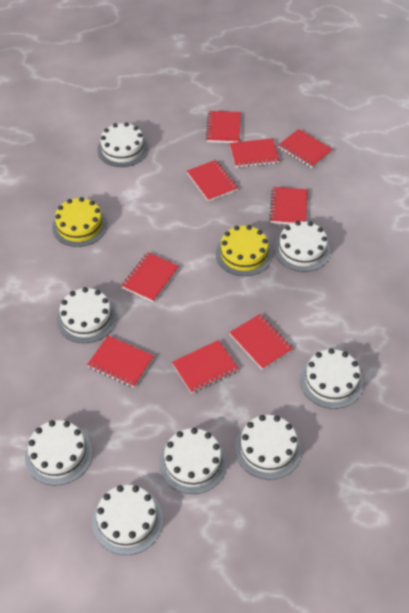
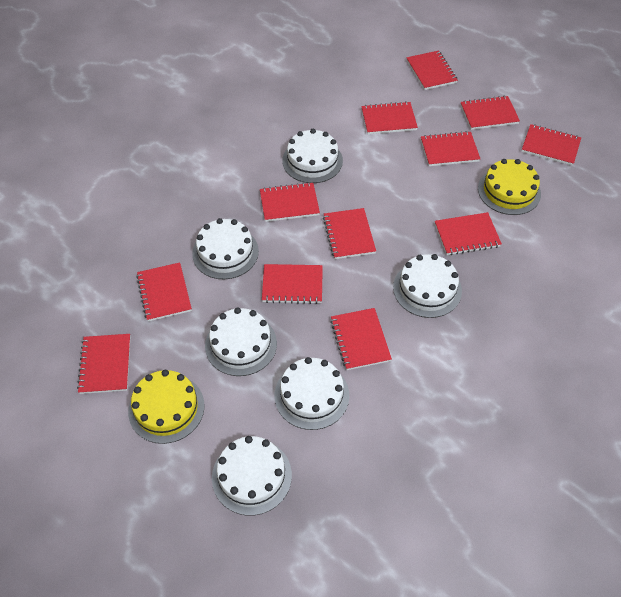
red notebook: 9 -> 12
white cake: 8 -> 6

